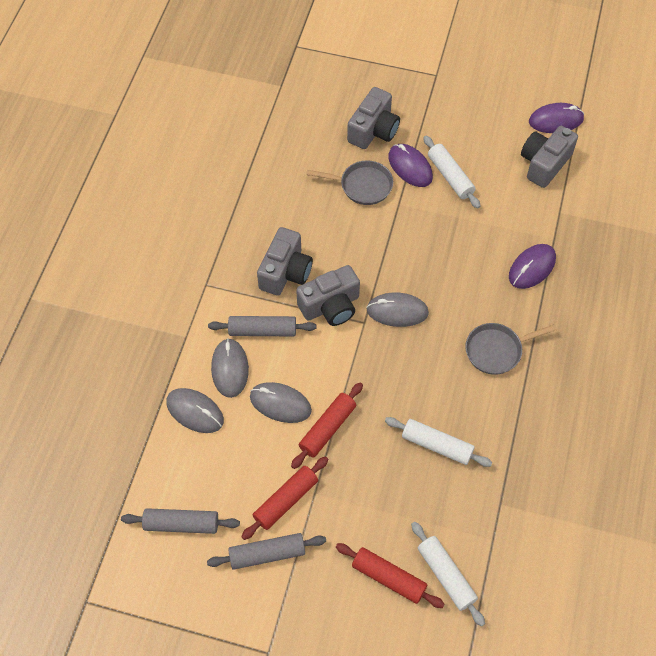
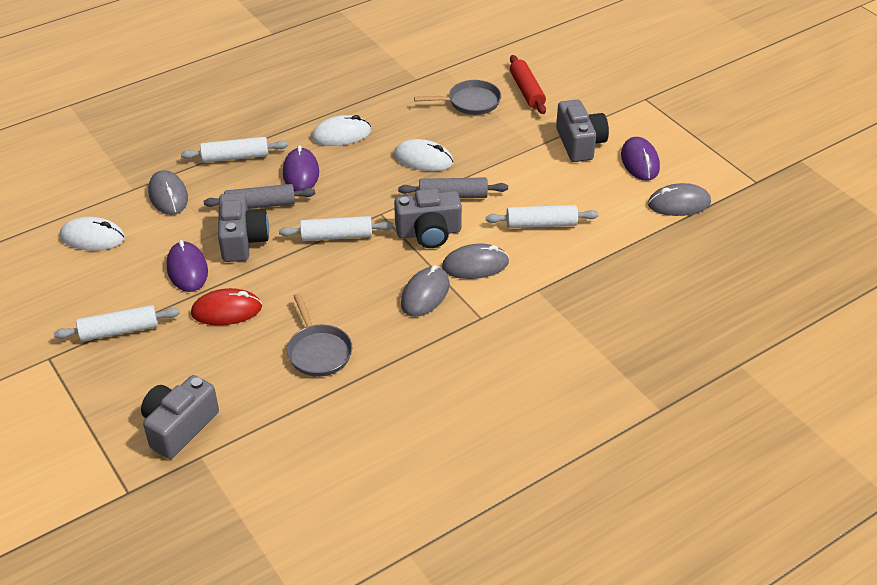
grey rolling pin: 3 -> 2
red mouse: 0 -> 1
red rolling pin: 3 -> 1
white mouse: 0 -> 3
white rolling pin: 3 -> 4

